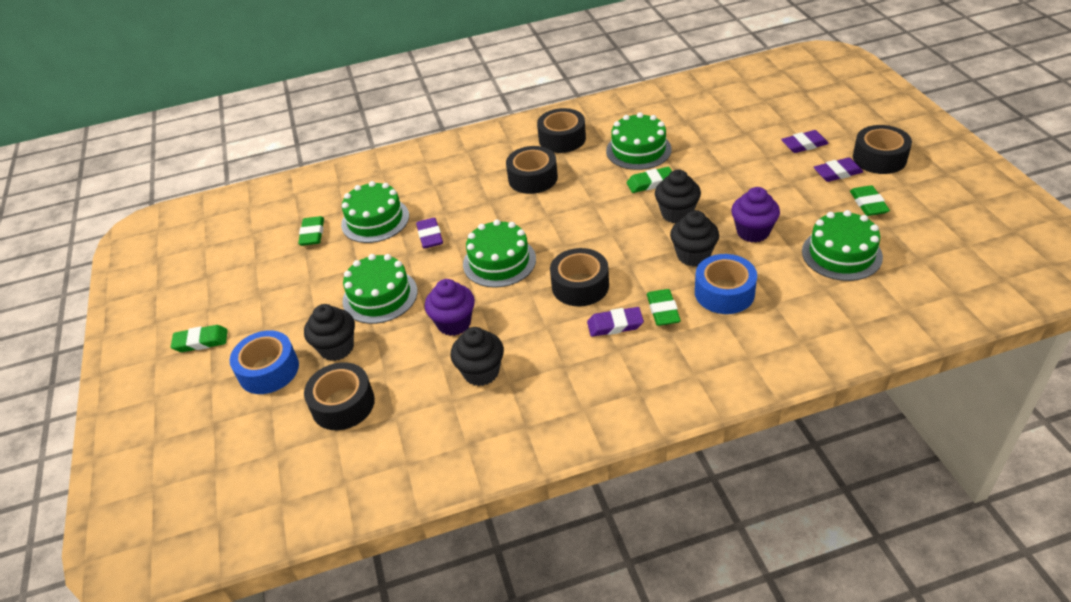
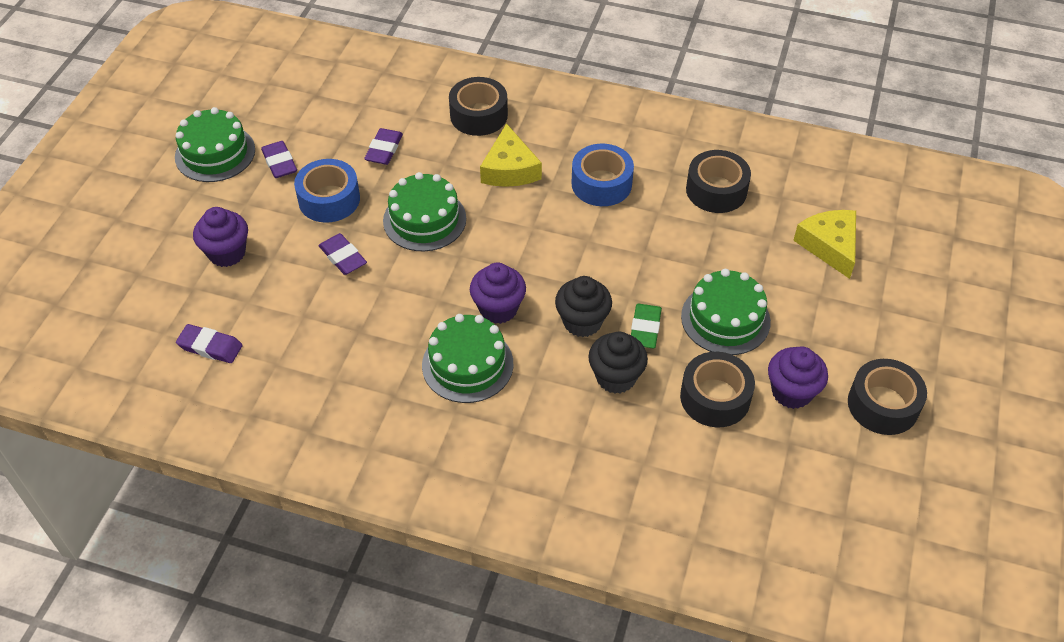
black cupcake: 4 -> 2
black tape: 5 -> 4
green cake: 5 -> 4
green eraser: 5 -> 1
purple cupcake: 2 -> 3
yellow cheese: 0 -> 2

